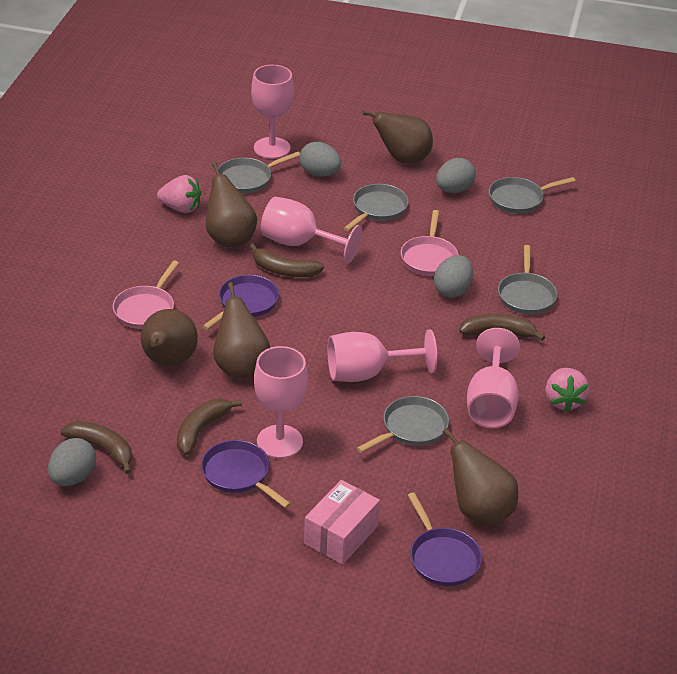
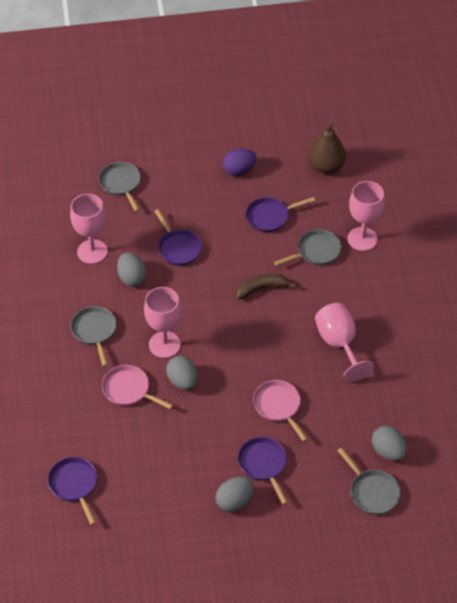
brown banana: 4 -> 1
brown pear: 5 -> 1
grey pan: 5 -> 4
pink box: 1 -> 0
pink goblet: 5 -> 4
pink strawberry: 2 -> 0
purple egg: 0 -> 1
purple pan: 3 -> 4

